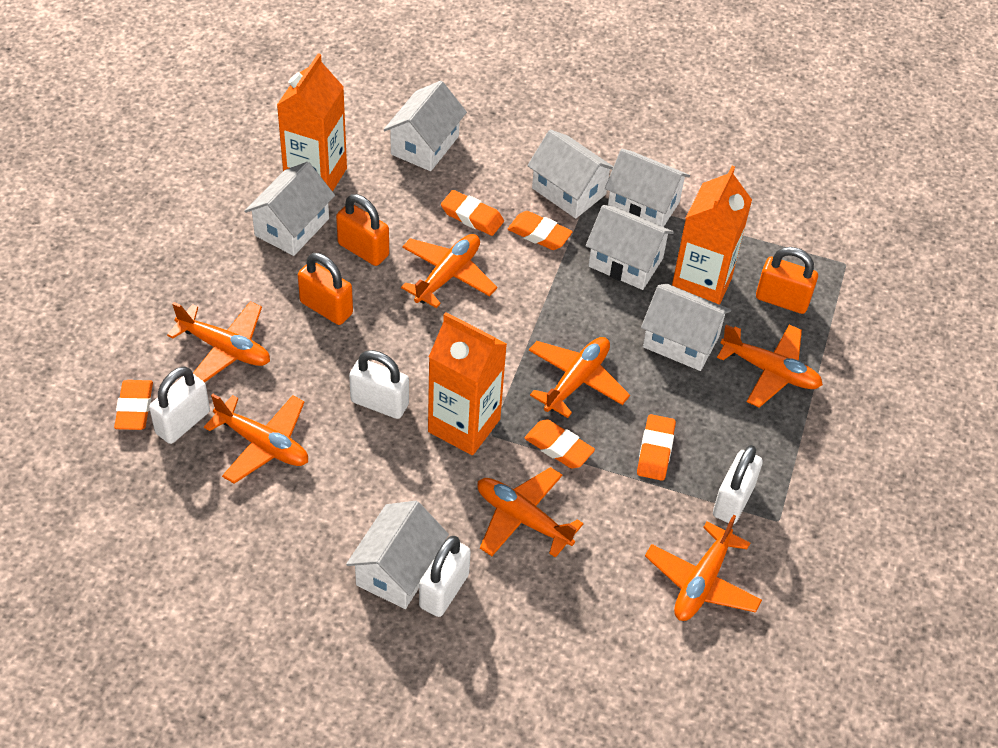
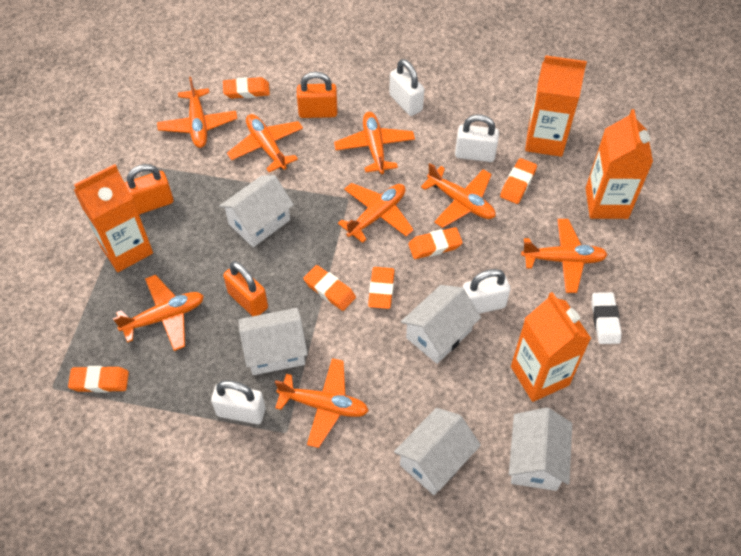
orange carton: 3 -> 4
orange eraser: 5 -> 6
orange plane: 7 -> 8
white eraser: 0 -> 1
white house: 7 -> 5

